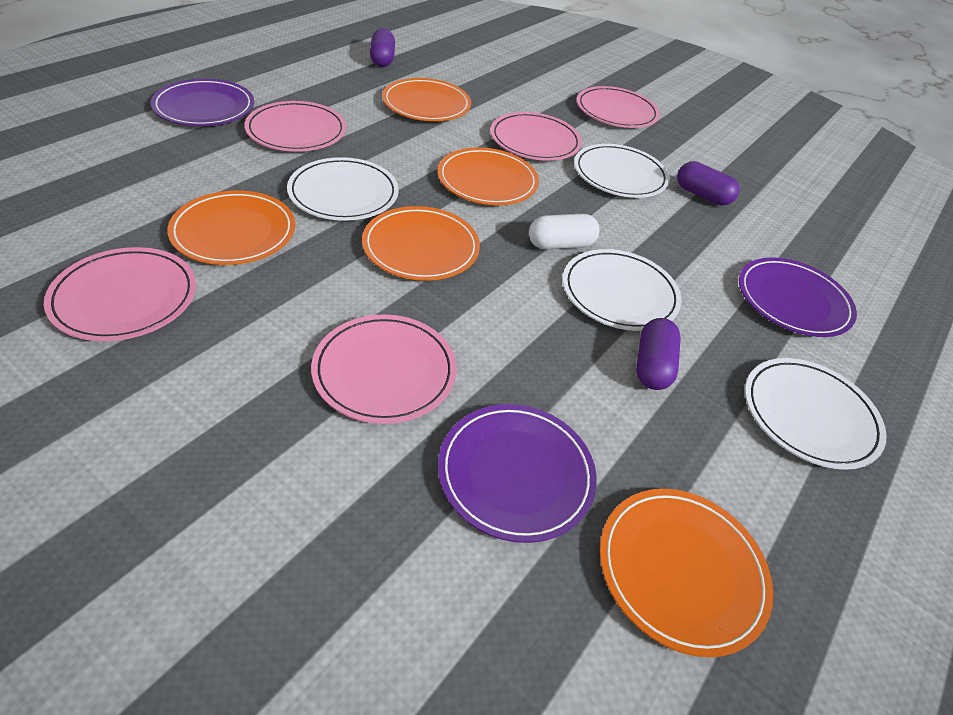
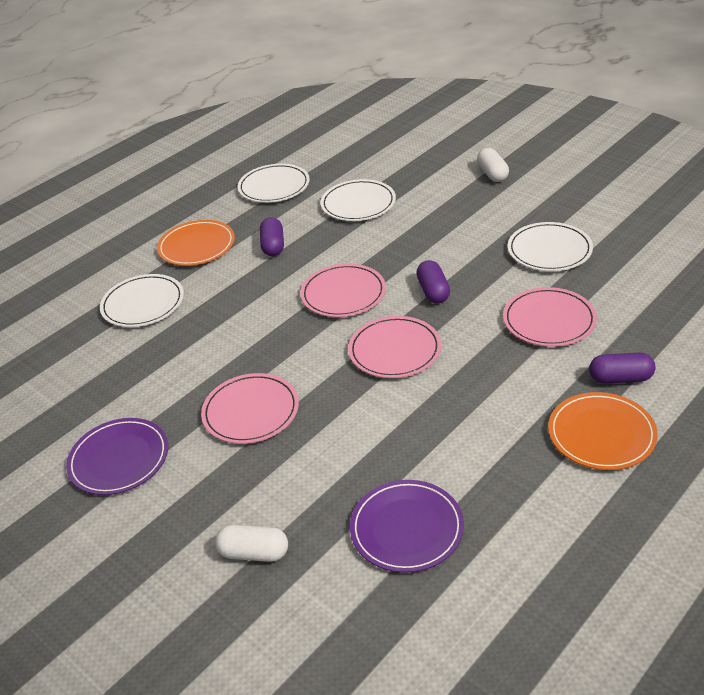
orange plate: 5 -> 2
pink plate: 5 -> 4
purple plate: 3 -> 2
white capsule: 1 -> 2

